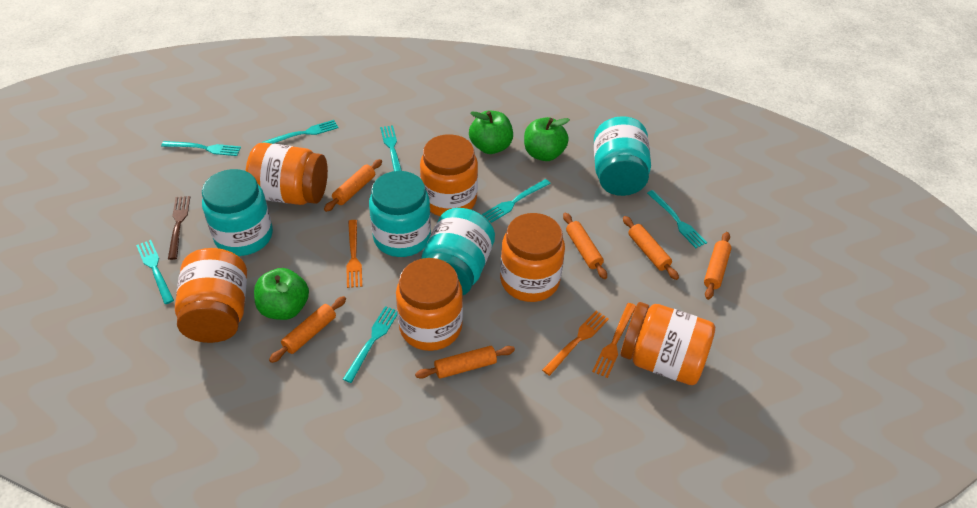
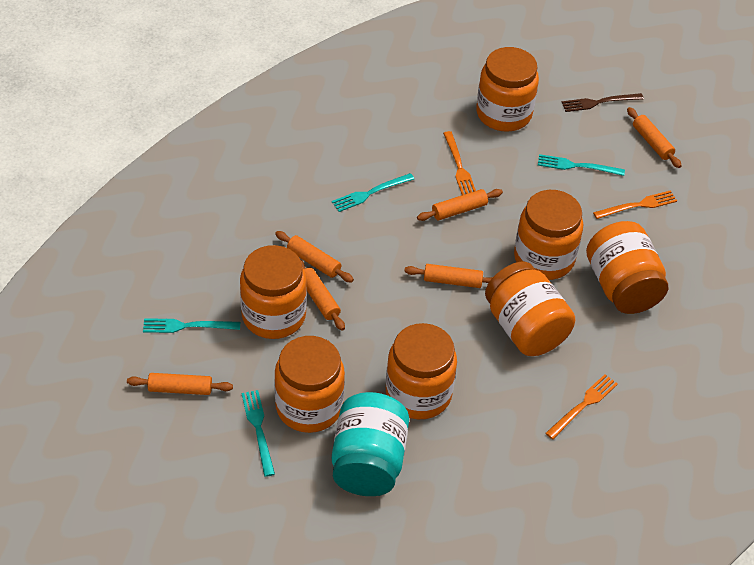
green apple: 3 -> 0
orange jar: 6 -> 7
turquoise fork: 7 -> 4
turquoise jar: 4 -> 1

